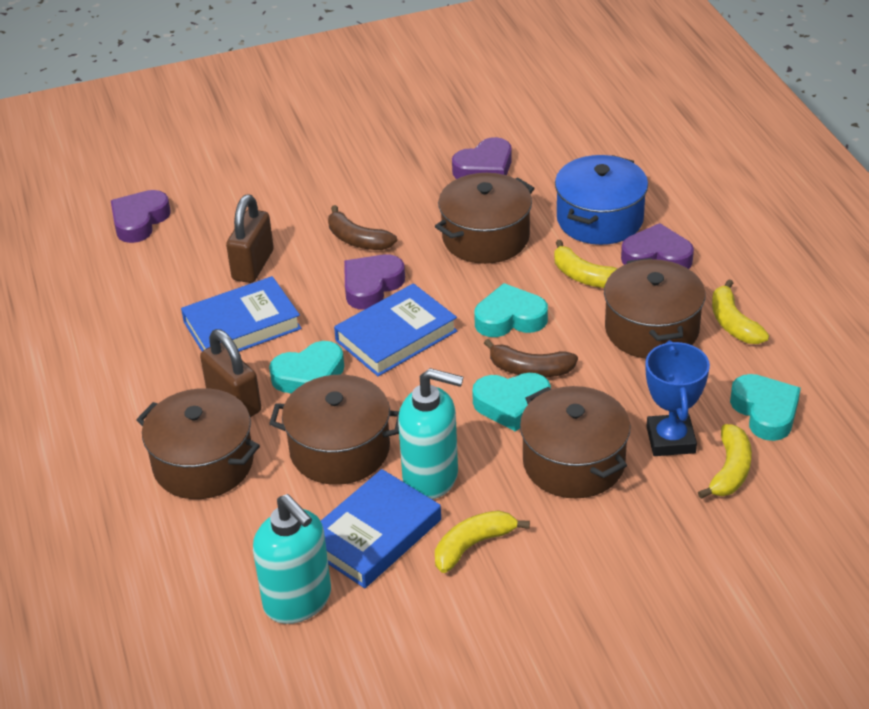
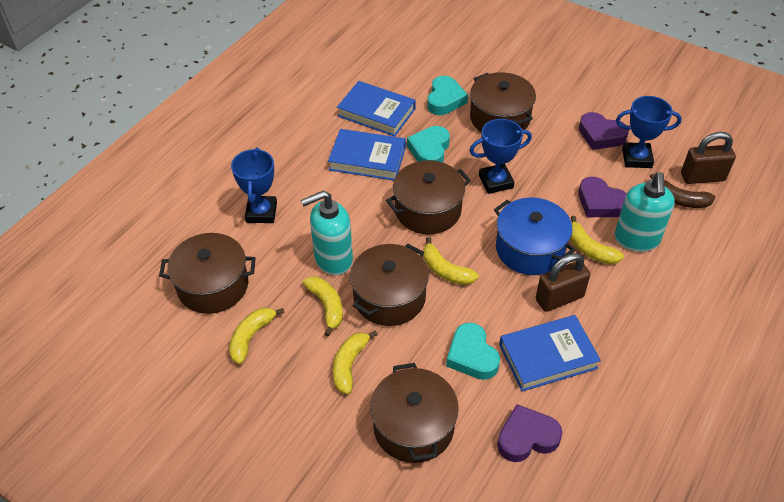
blue trophy: 1 -> 3
brown banana: 2 -> 1
purple heart: 4 -> 3
turquoise heart: 4 -> 3
yellow banana: 4 -> 5

